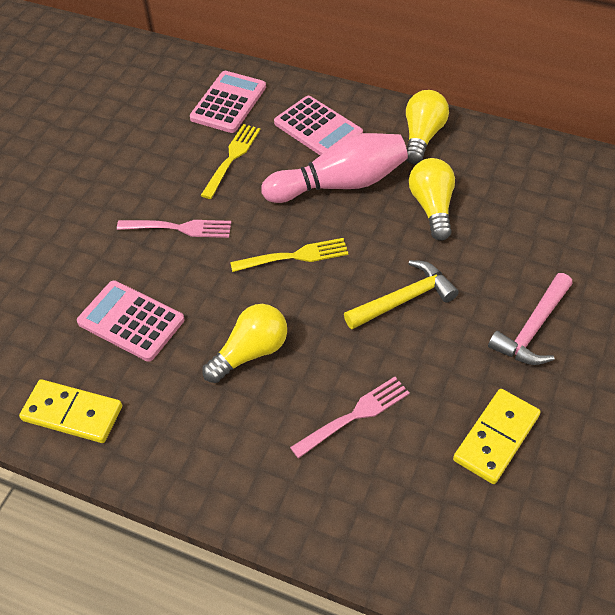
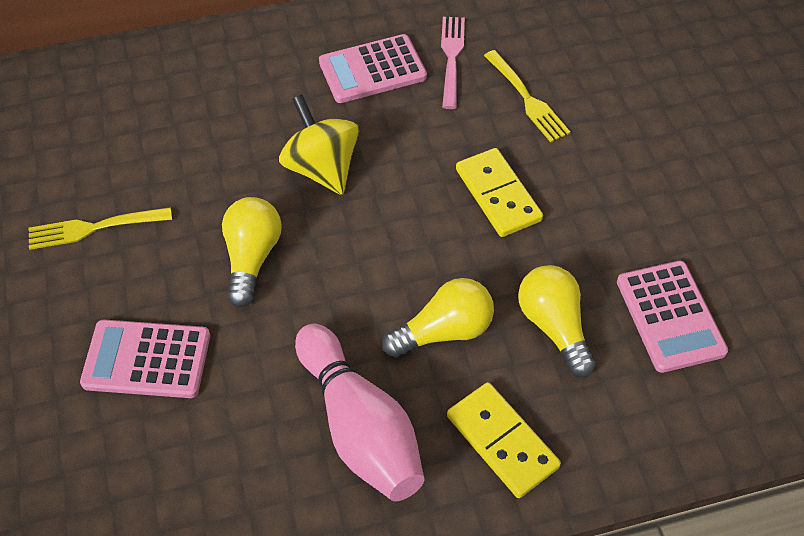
pink fork: 2 -> 1
pink hammer: 1 -> 0
yellow hammer: 1 -> 0
yellow spinning top: 0 -> 1

